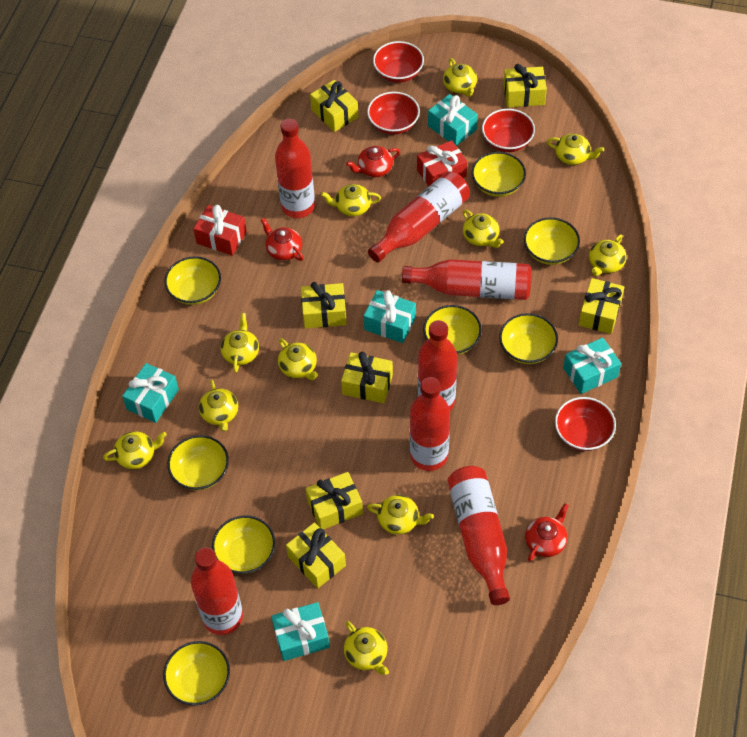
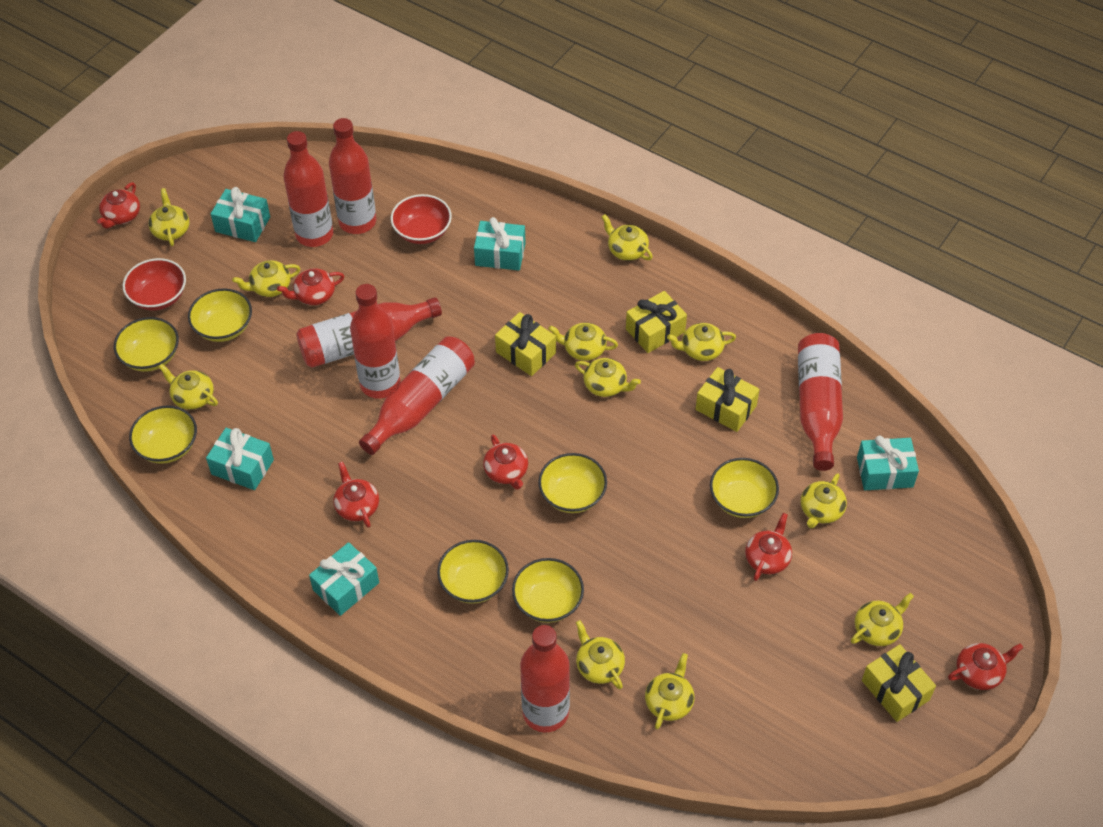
red bowl: 4 -> 2
red gift: 2 -> 0
red teapot: 3 -> 6
yellow bowl: 8 -> 7
yellow gift: 7 -> 4

